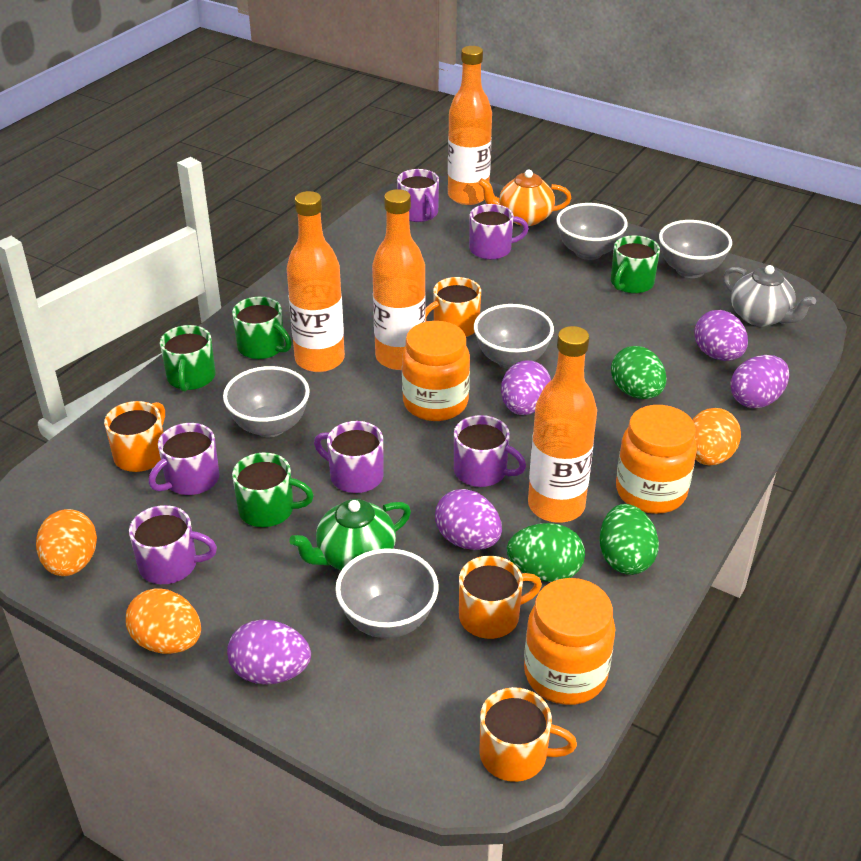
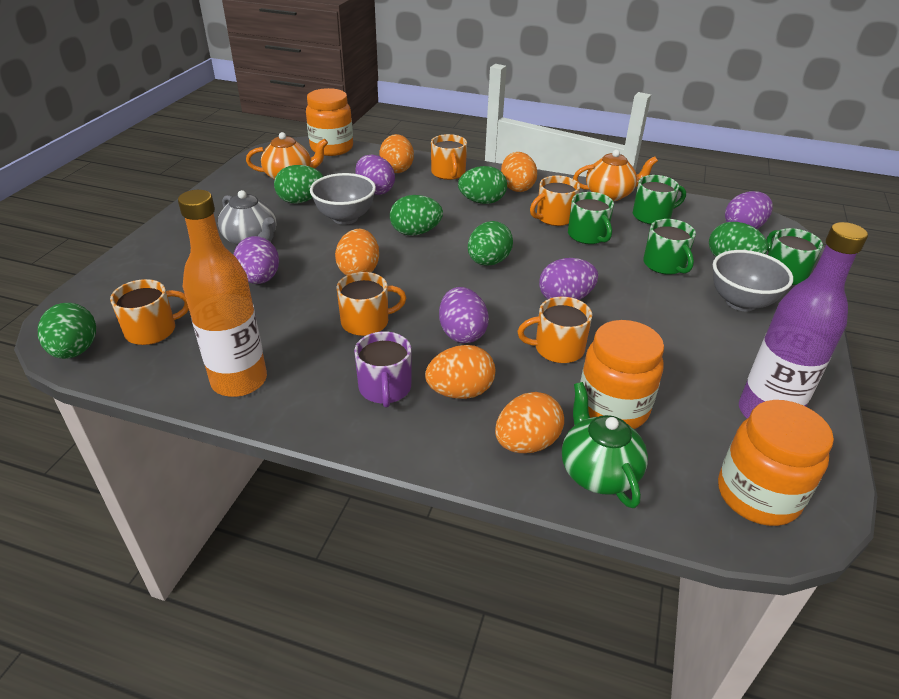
green egg: 3 -> 6
grey bowl: 5 -> 2
orange bottle: 4 -> 1
orange egg: 3 -> 5
orange mug: 4 -> 5
orange teapot: 1 -> 2
purple bottle: 0 -> 1
purple mug: 6 -> 1

